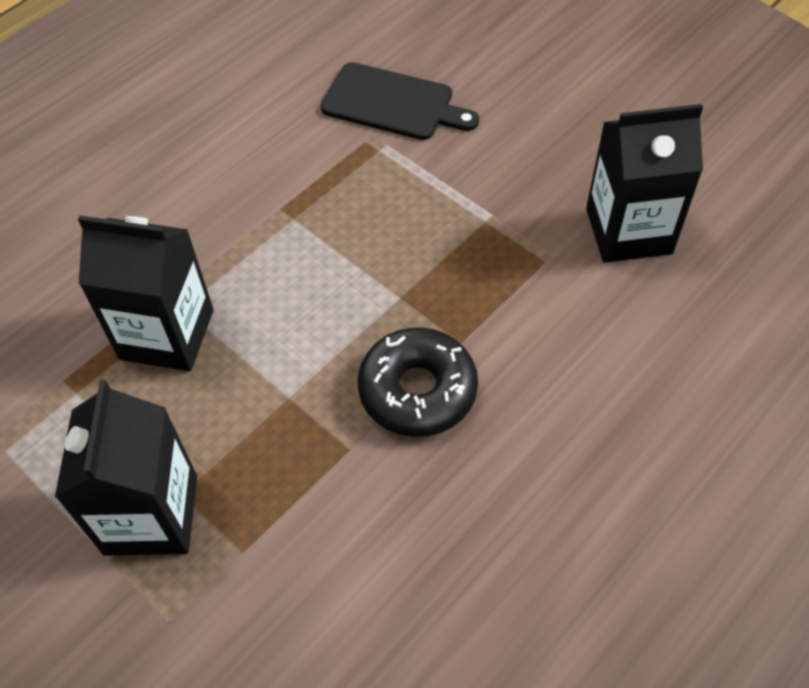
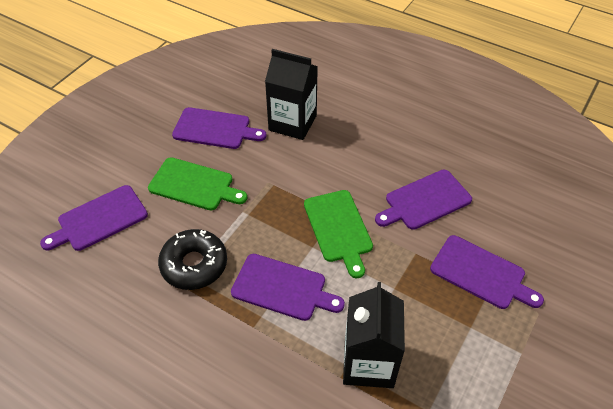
black carton: 3 -> 2
black cutting board: 1 -> 0
green cutting board: 0 -> 2
purple cutting board: 0 -> 5

